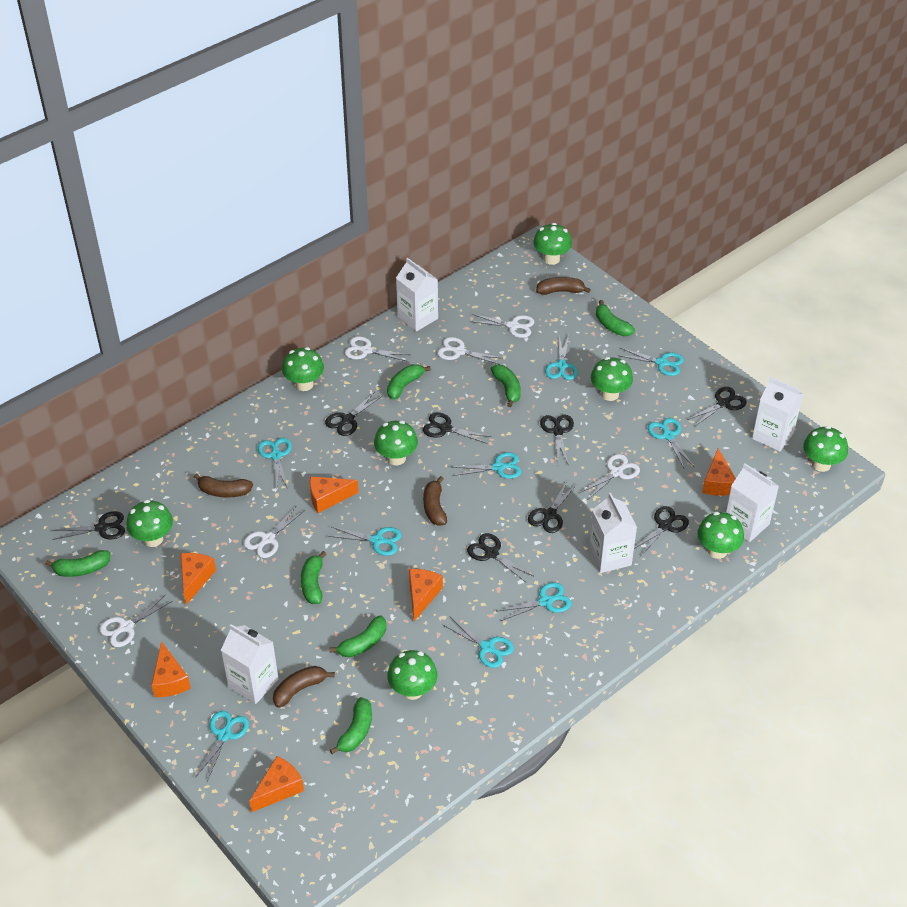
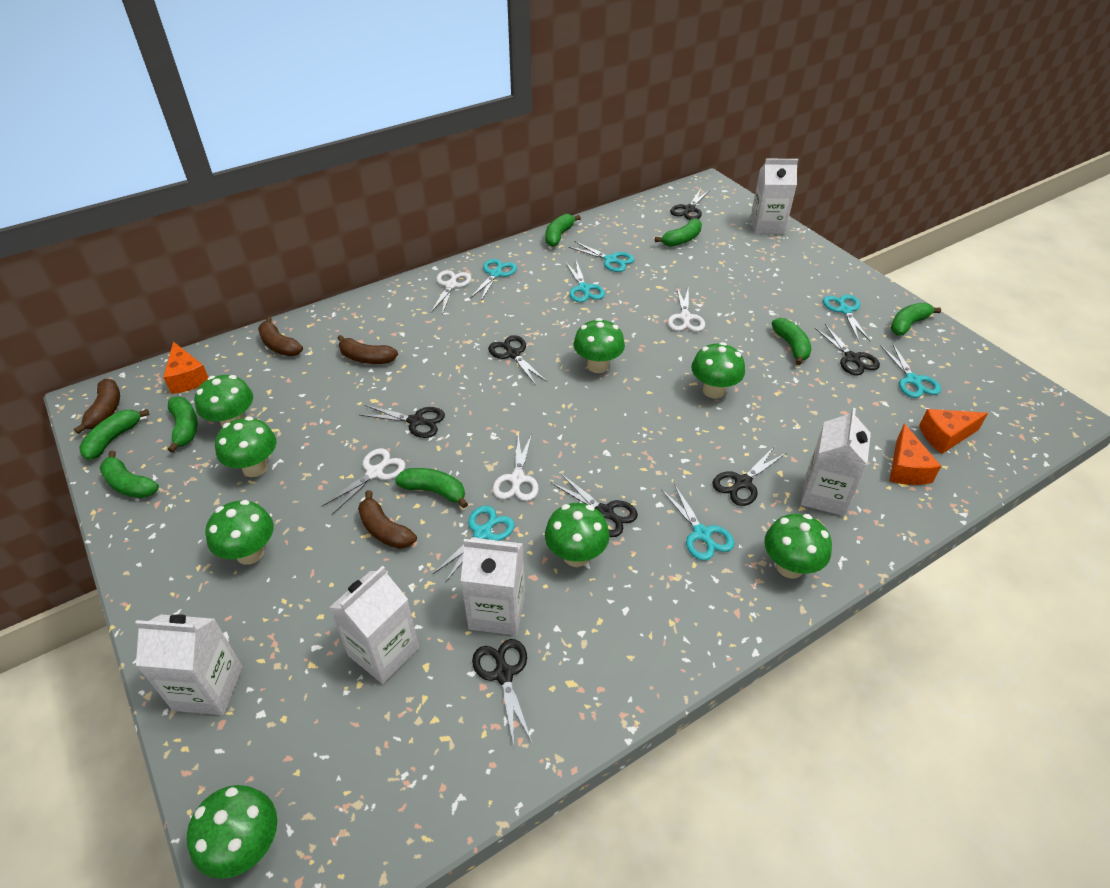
black scissors: 8 -> 7
green banana: 7 -> 8
orange cheese: 6 -> 3
turquoise scissors: 9 -> 7
white scissors: 6 -> 4

